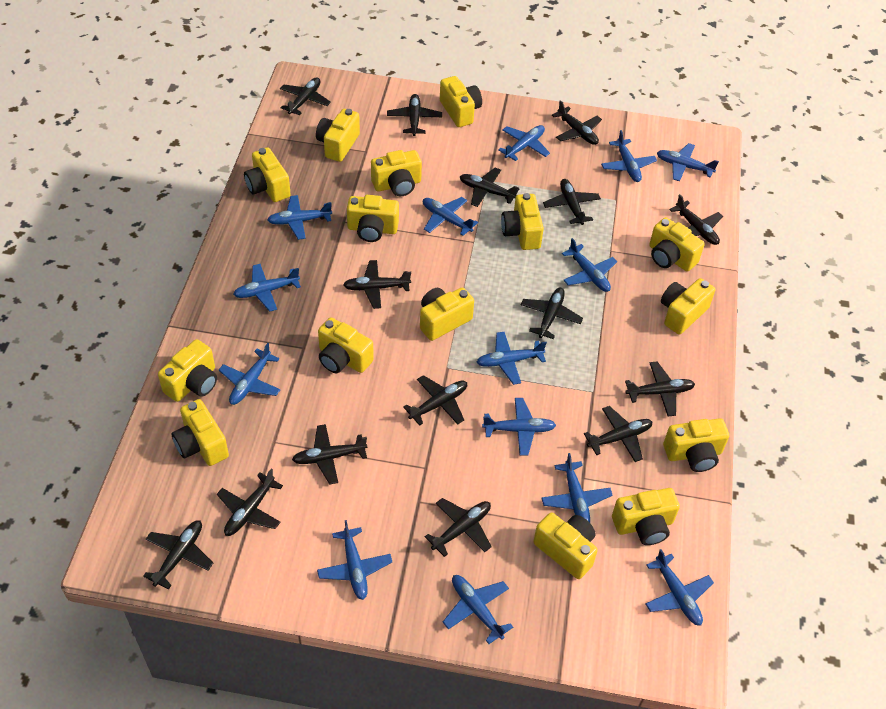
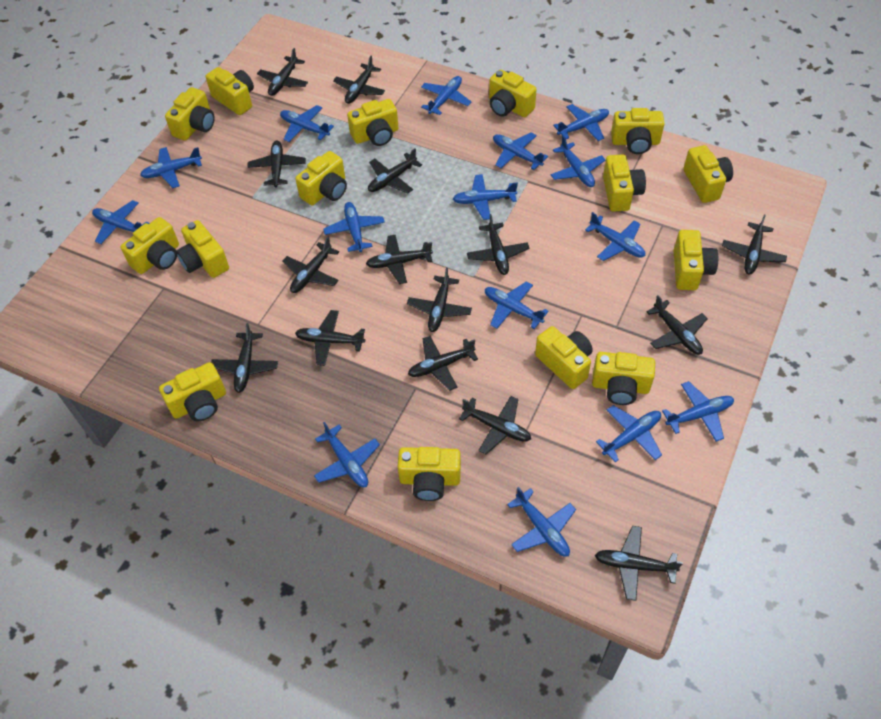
blue plane: 14 -> 15

